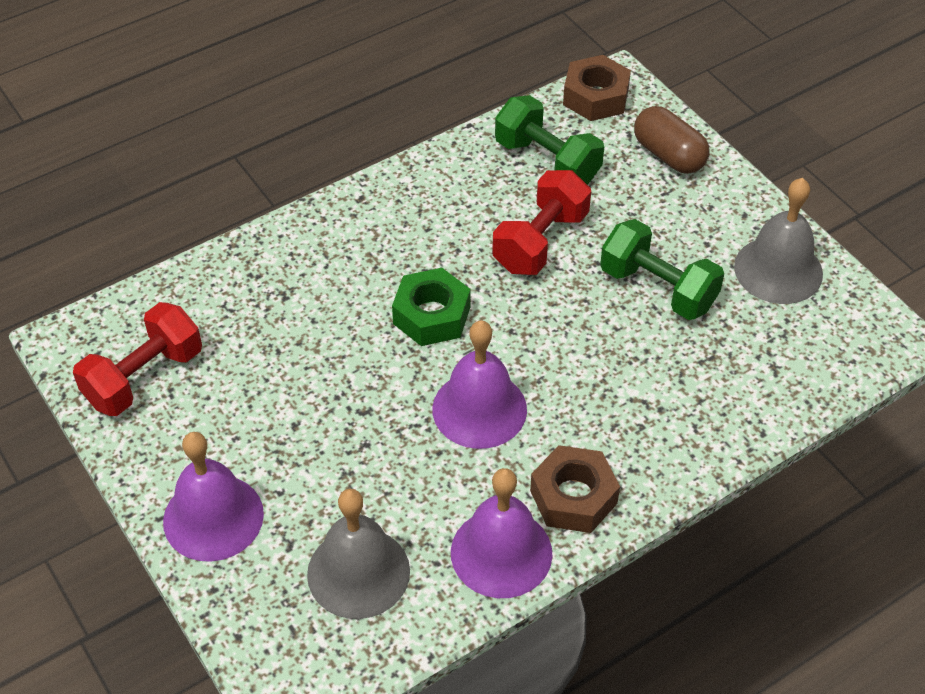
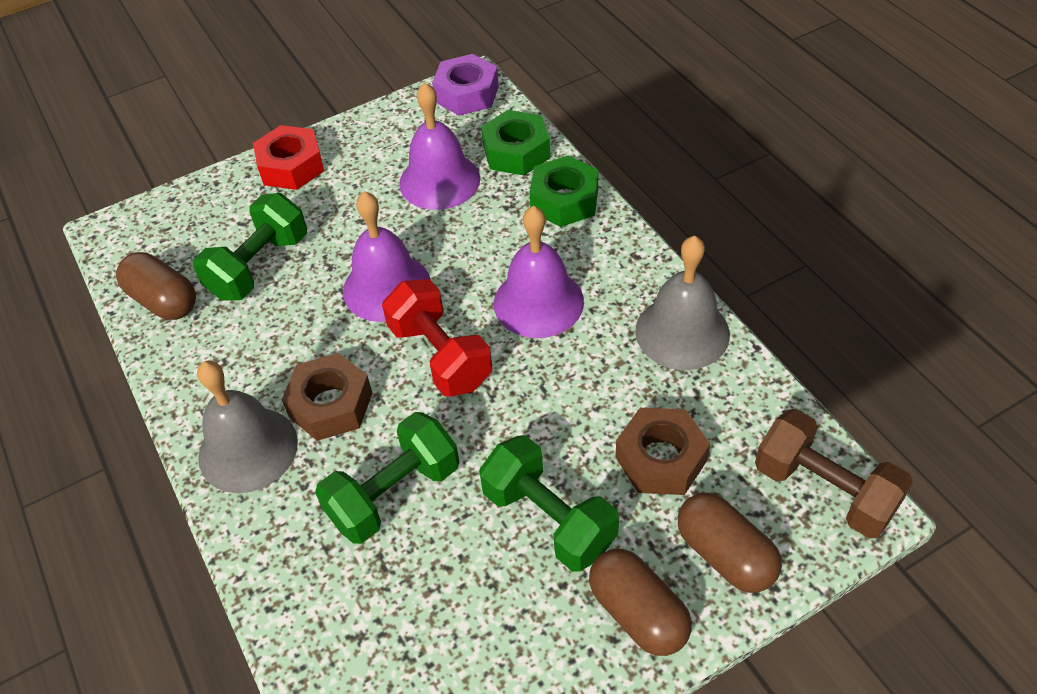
brown capsule: 1 -> 3
brown dumbbell: 0 -> 1
green dumbbell: 2 -> 3
green nut: 1 -> 2
purple nut: 0 -> 1
red dumbbell: 2 -> 1
red nut: 0 -> 1

